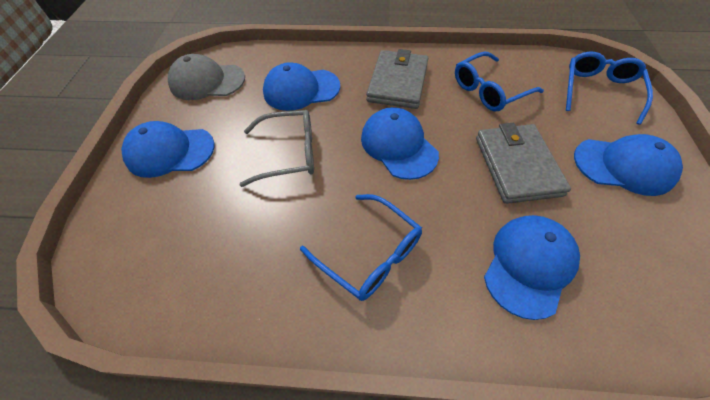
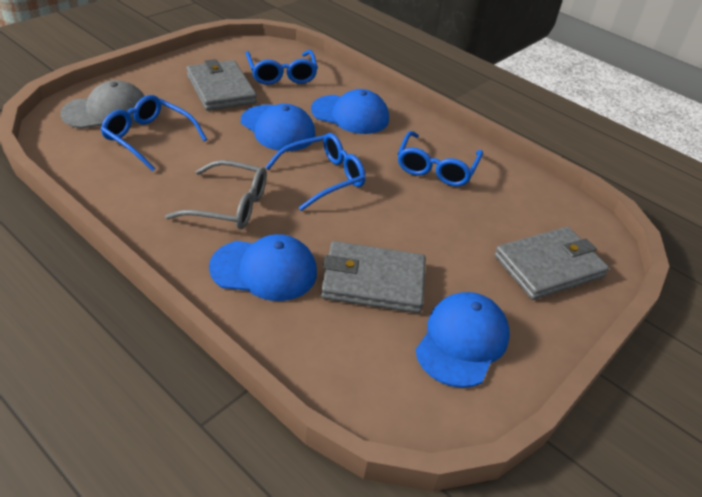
blue cap: 5 -> 4
blue glasses: 3 -> 4
grey wallet: 2 -> 3

